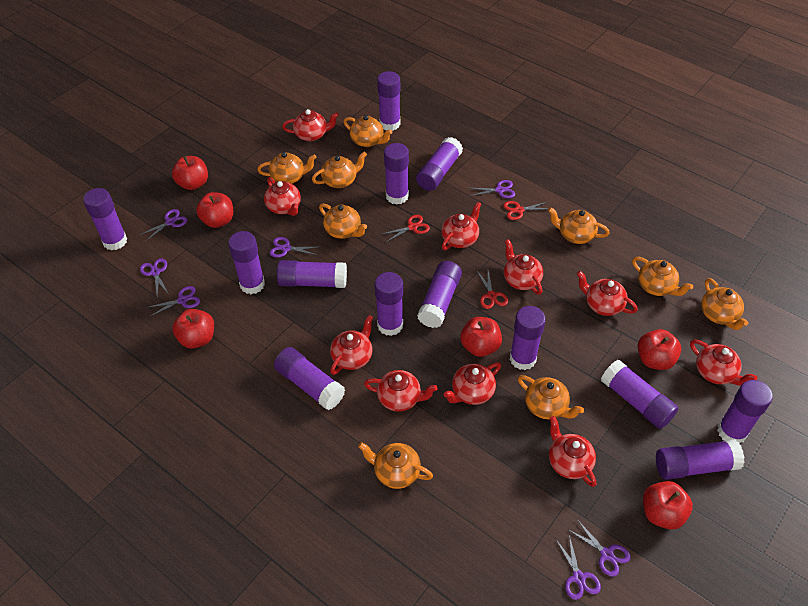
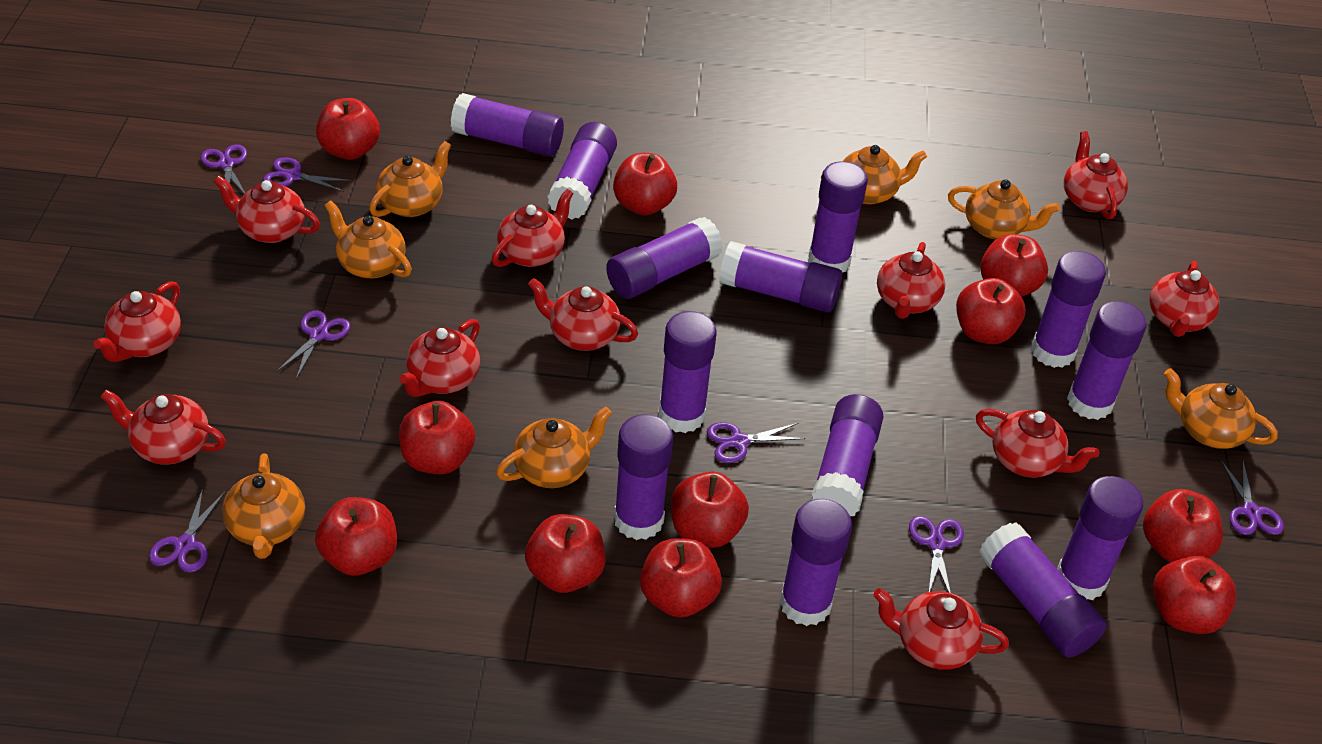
orange teapot: 9 -> 7
red apple: 6 -> 11
red scissors: 3 -> 0
red teapot: 10 -> 11

